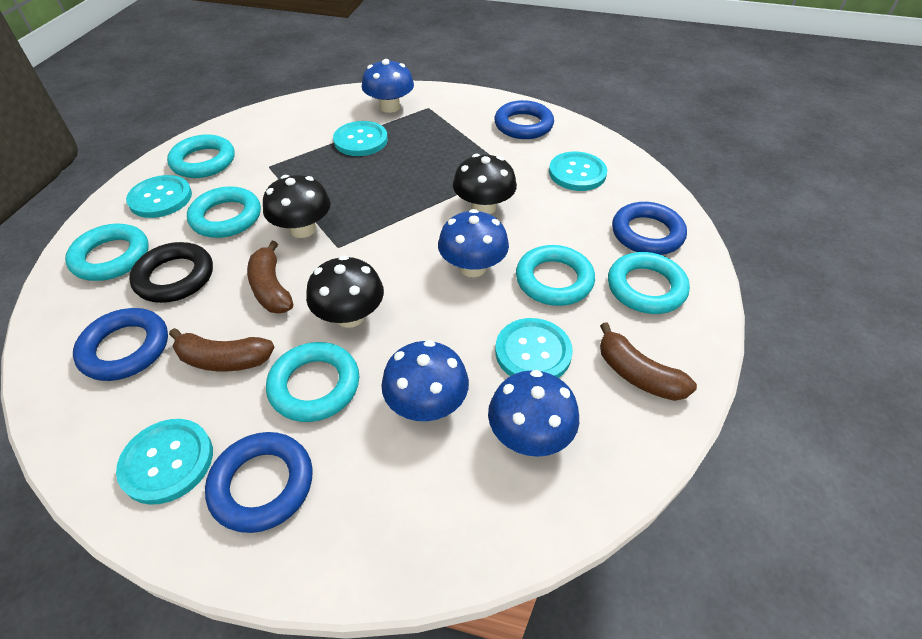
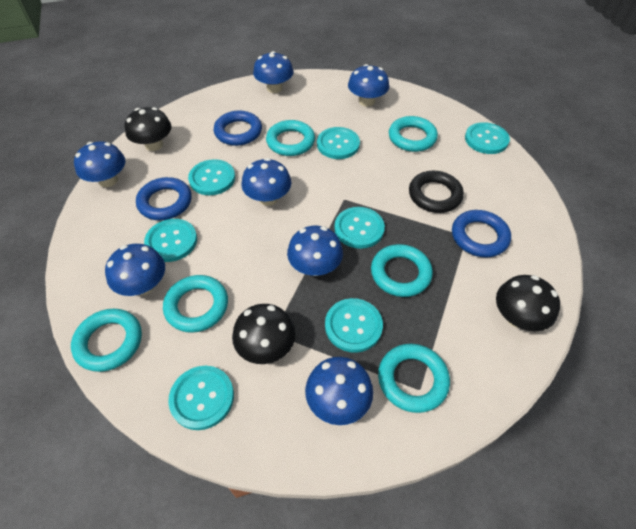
blue mushroom: 4 -> 7
blue ring: 4 -> 3
brown banana: 3 -> 0
turquoise button: 5 -> 7

